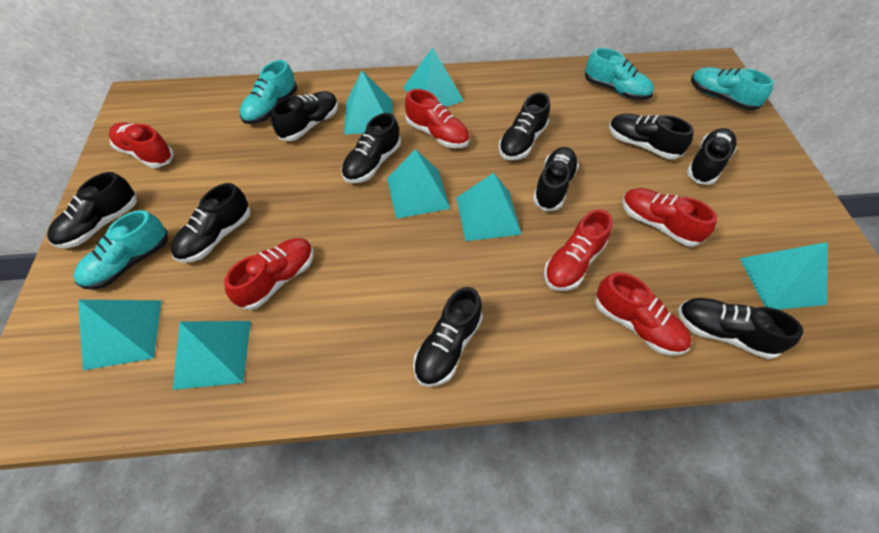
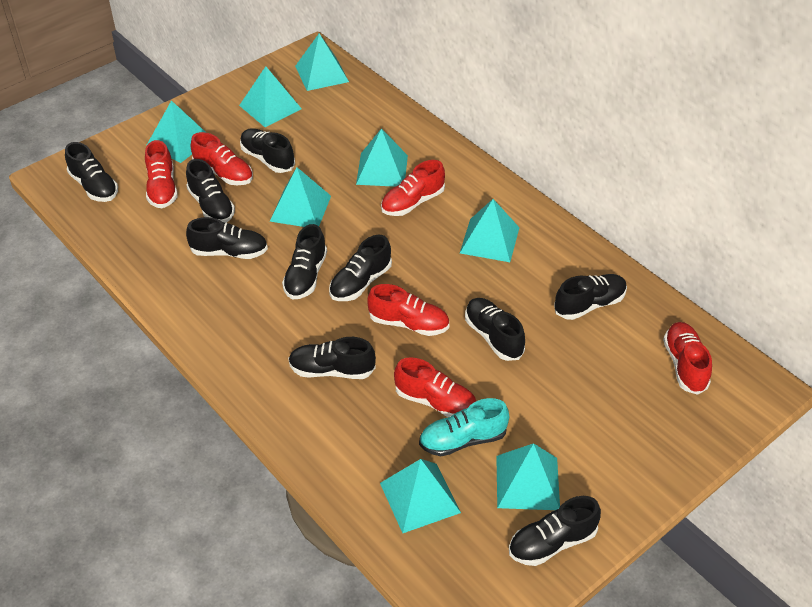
turquoise pyramid: 7 -> 8
turquoise shoe: 4 -> 1

